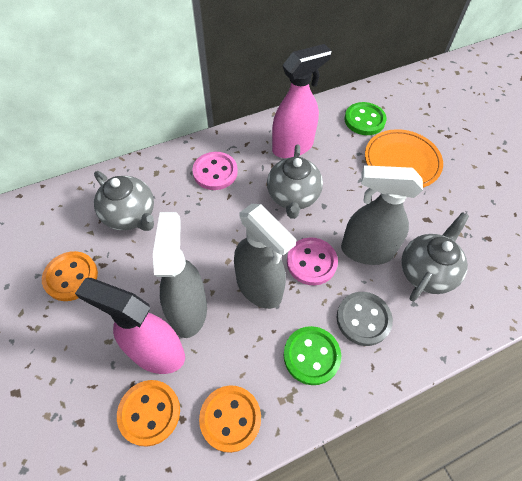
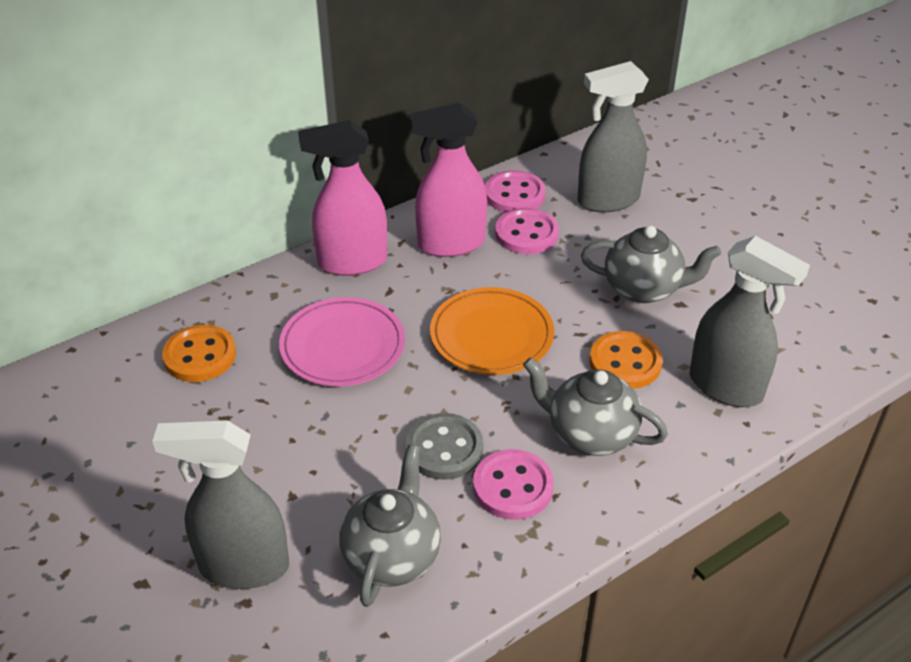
green button: 2 -> 0
orange button: 3 -> 2
pink button: 2 -> 3
pink plate: 0 -> 1

